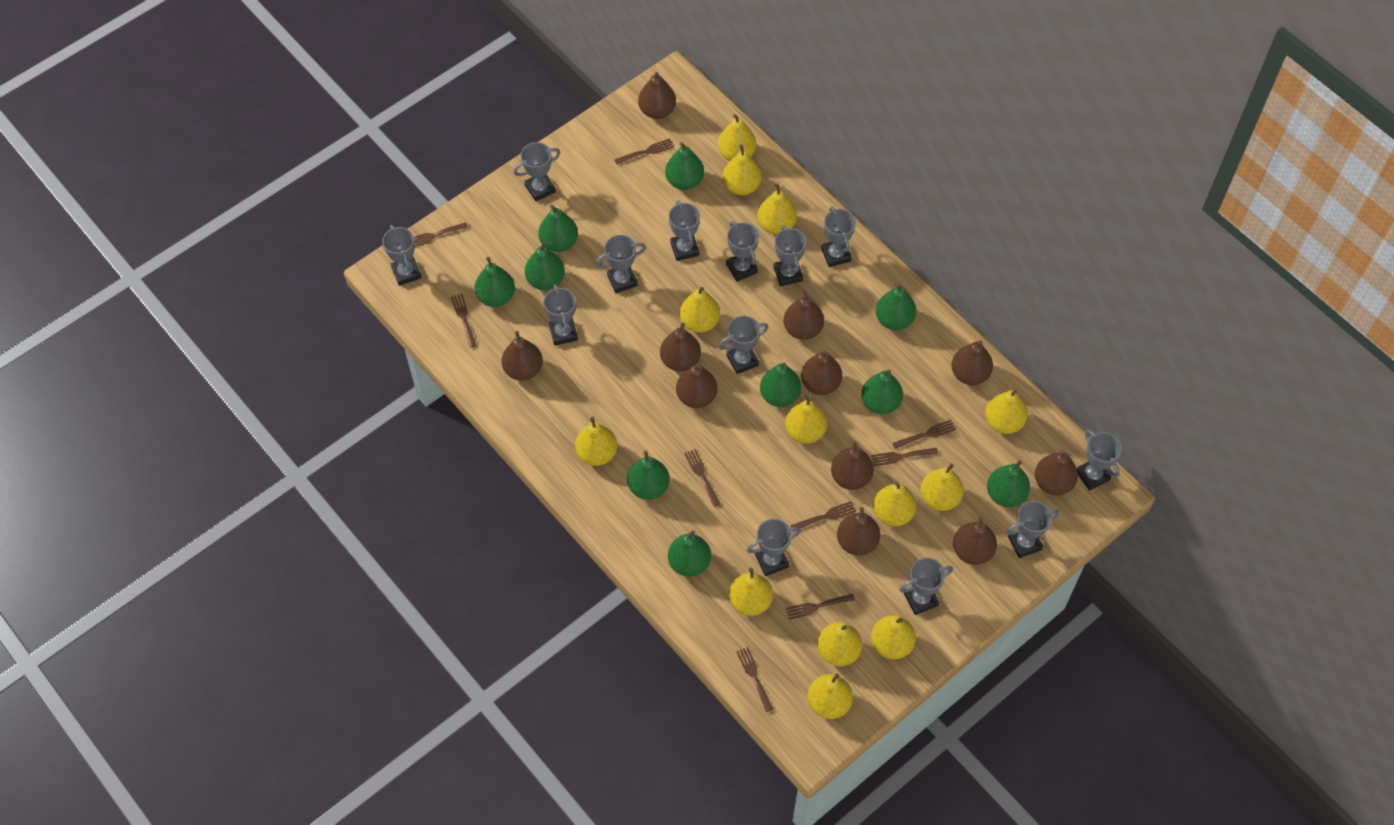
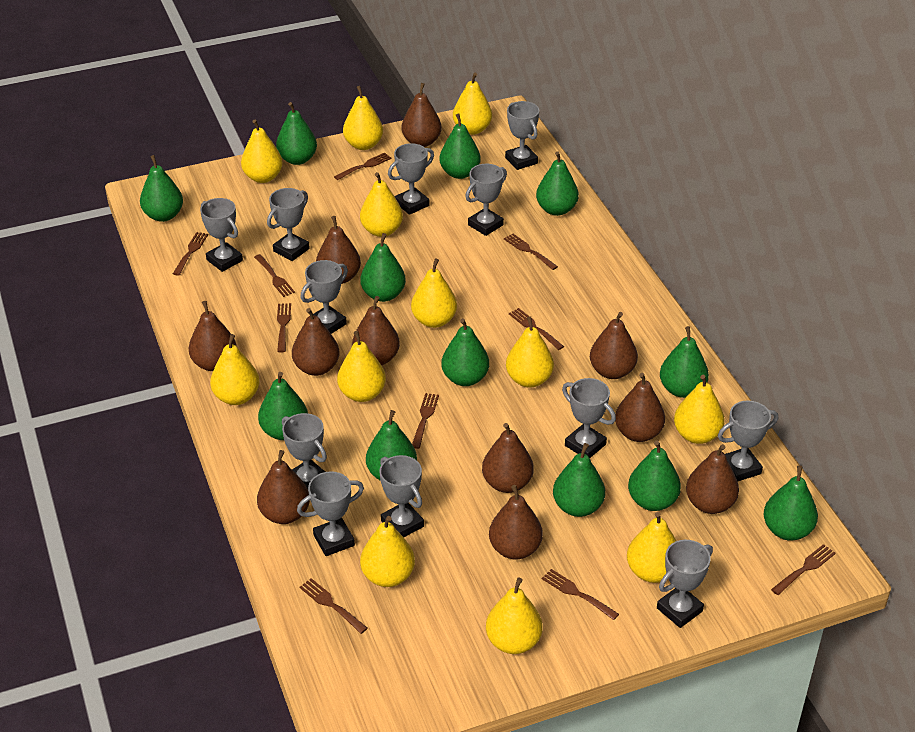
brown fork: 9 -> 10
green pear: 10 -> 12
grey trophy: 13 -> 12
yellow pear: 13 -> 12

